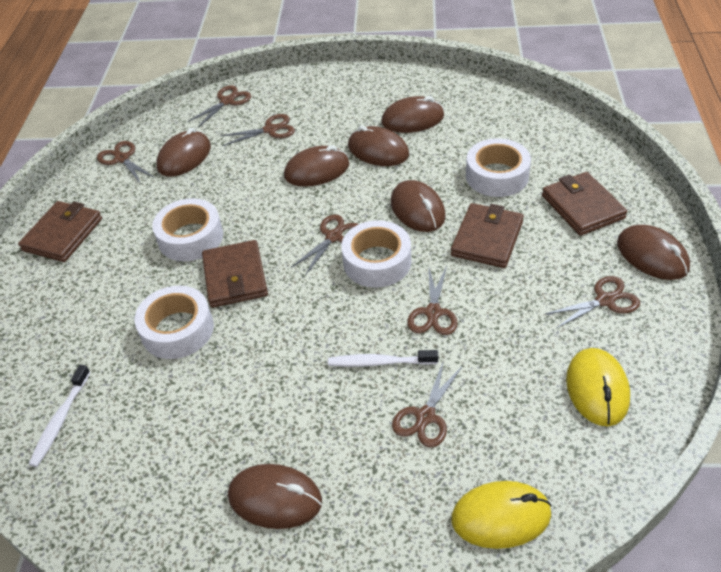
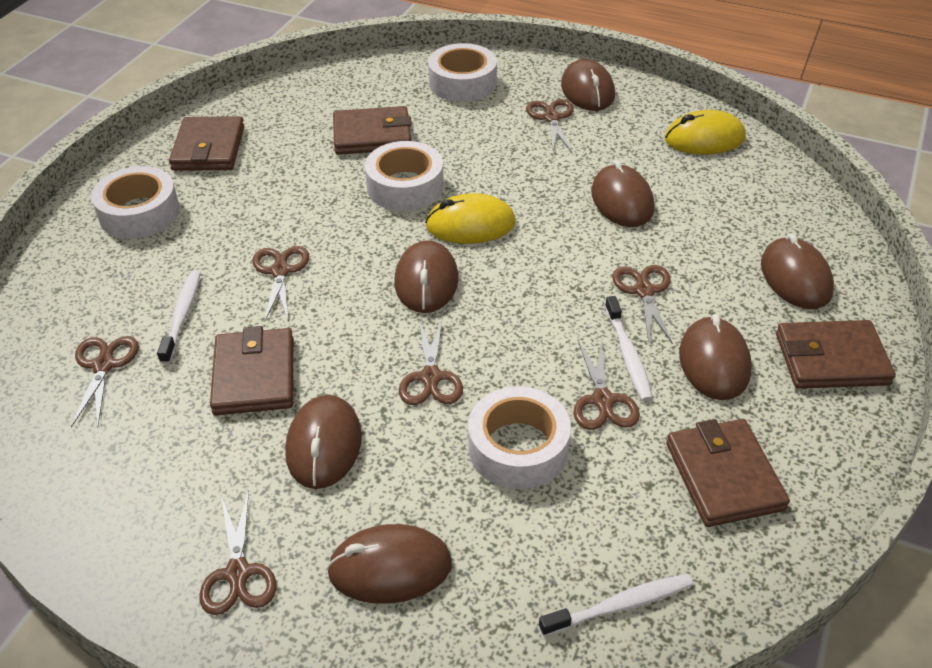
brown wallet: 4 -> 5
white toothbrush: 2 -> 3

